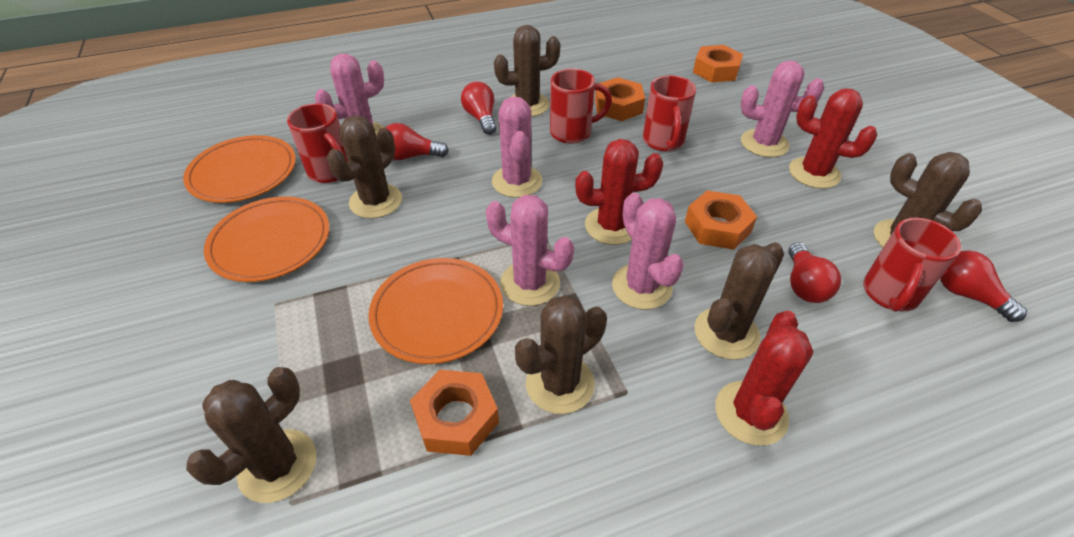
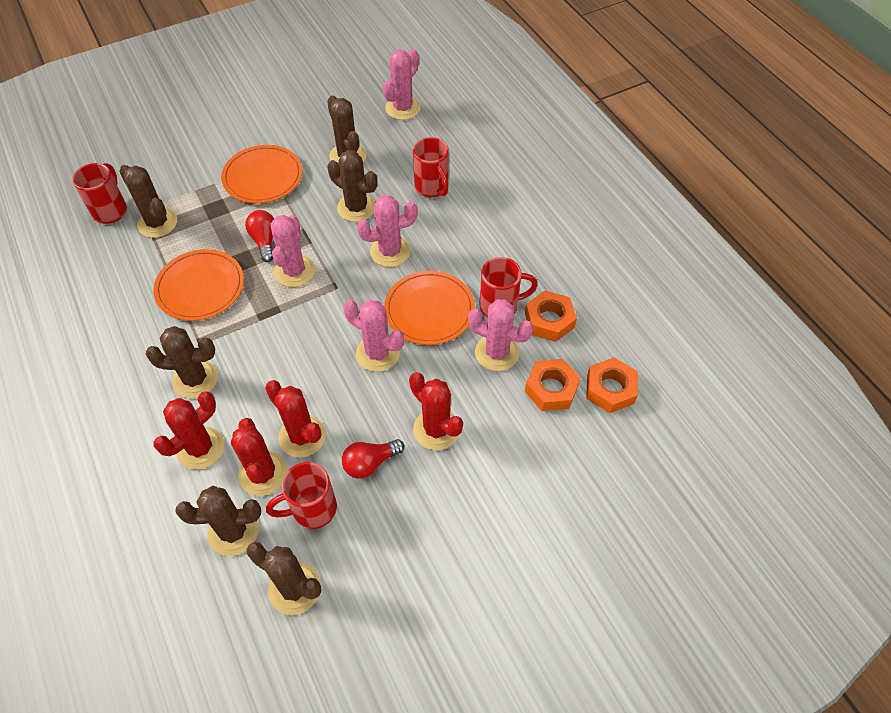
orange nut: 4 -> 3
red cactus: 3 -> 4
red light bulb: 4 -> 2

